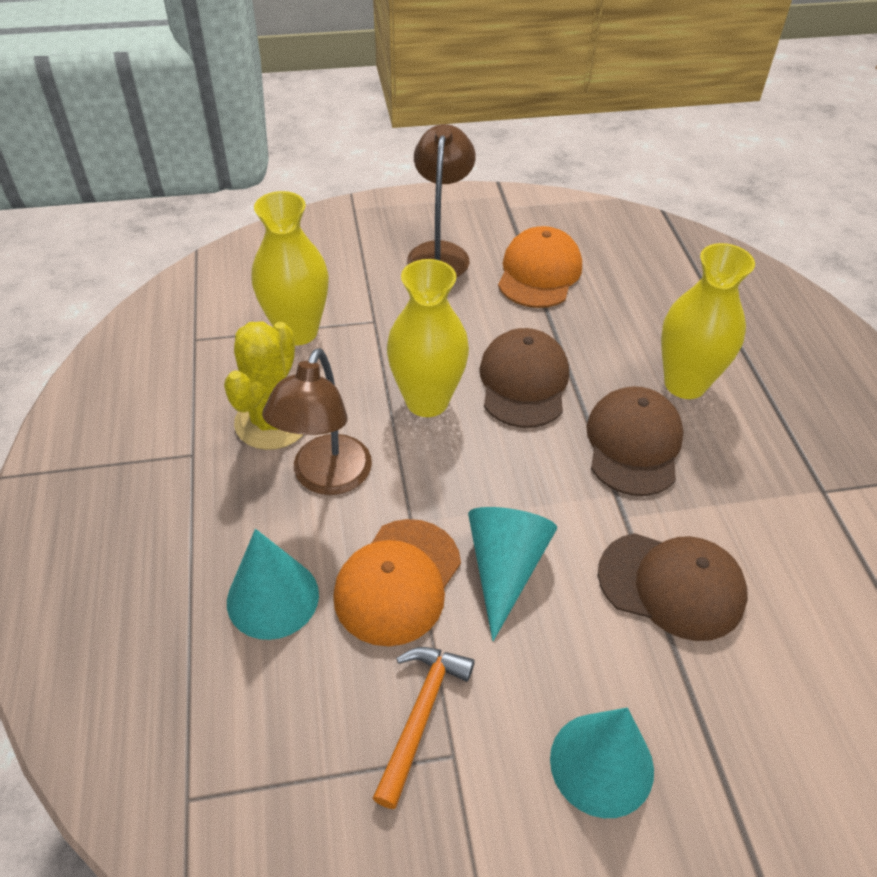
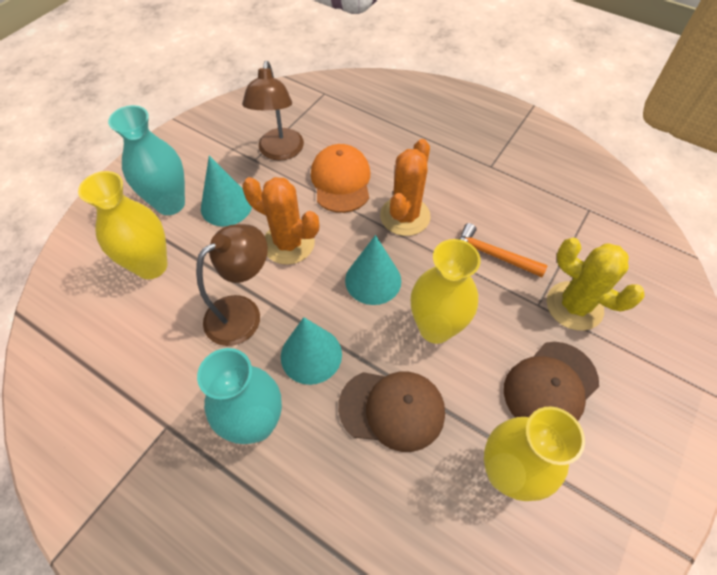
brown cap: 3 -> 2
orange cactus: 0 -> 2
orange cap: 2 -> 1
turquoise vase: 0 -> 2

